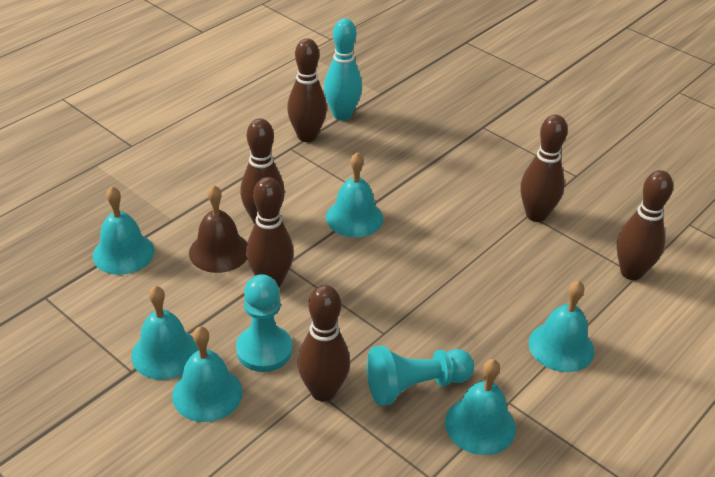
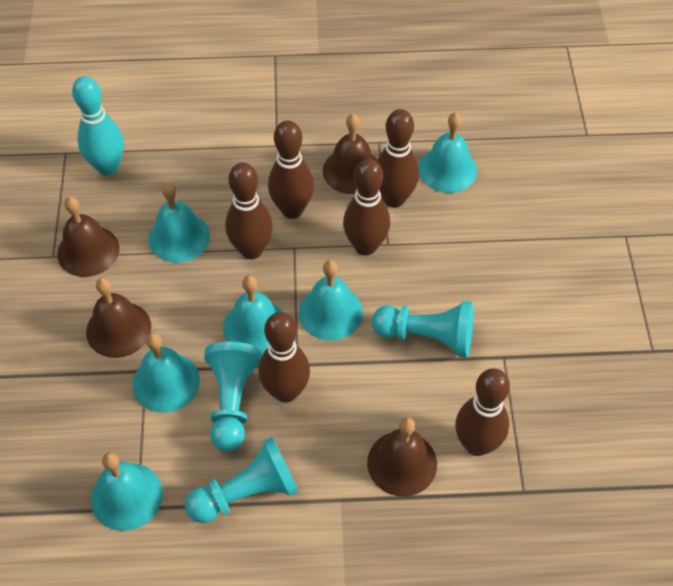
brown bell: 1 -> 4
turquoise pawn: 2 -> 3

